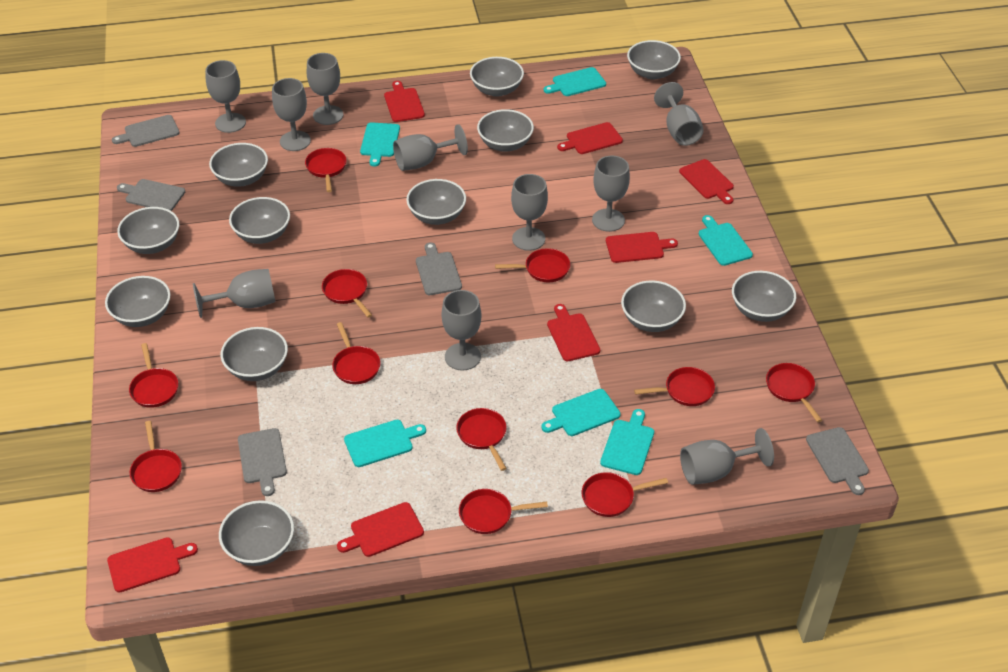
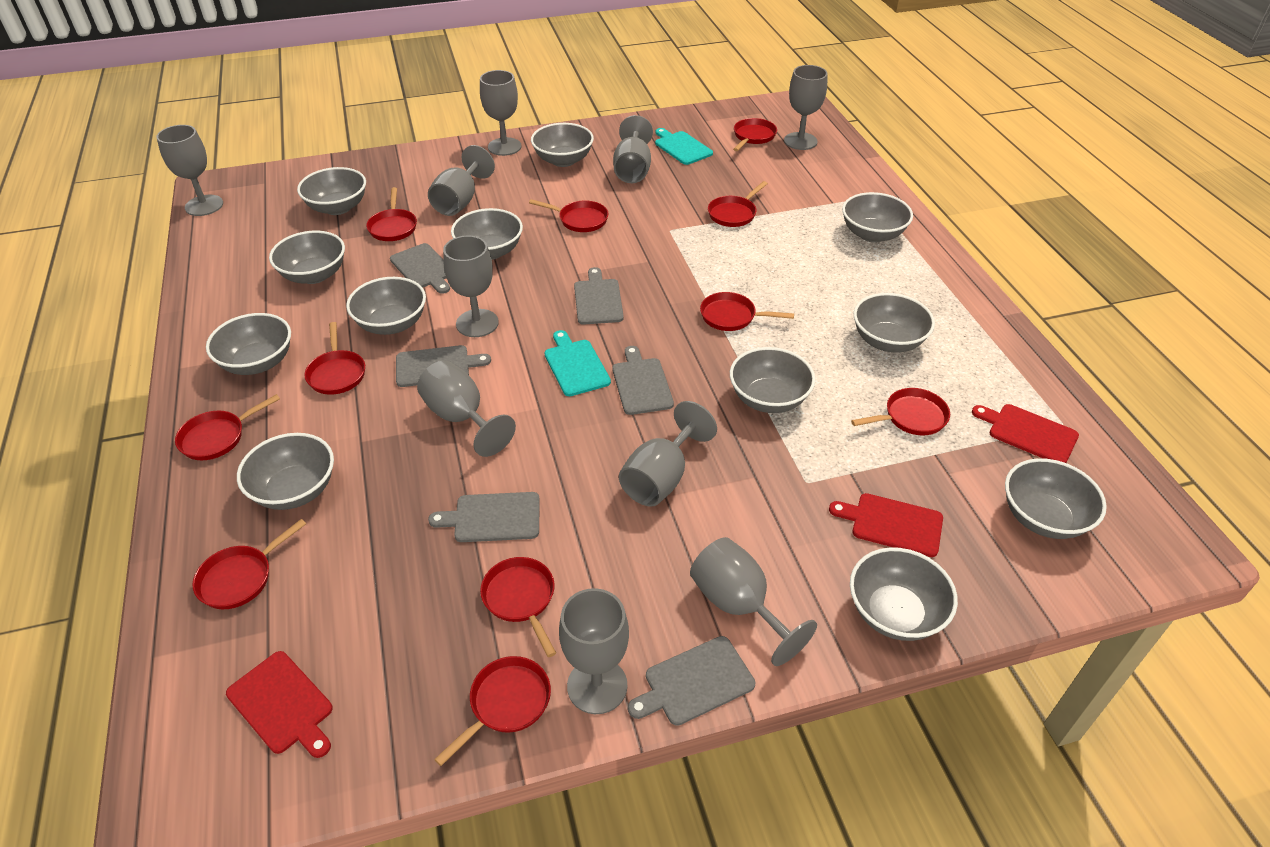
grey cutting board: 5 -> 6
red cutting board: 7 -> 3
turquoise cutting board: 6 -> 2

